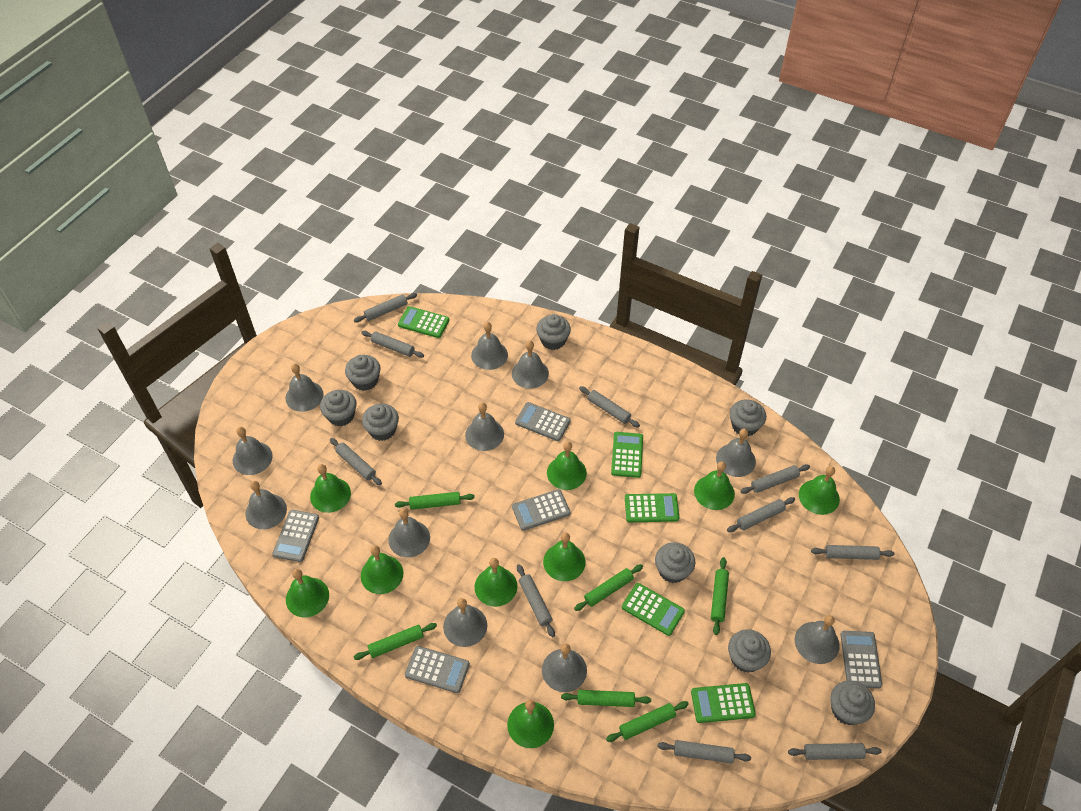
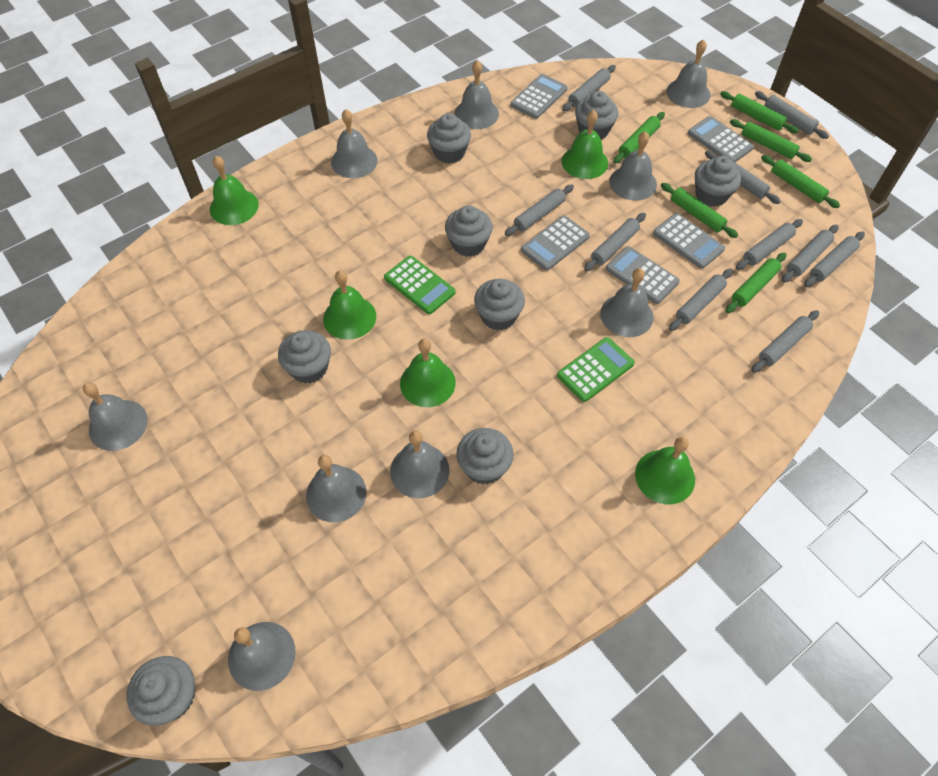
green bell: 9 -> 5
green calculator: 5 -> 2
grey bell: 11 -> 9

